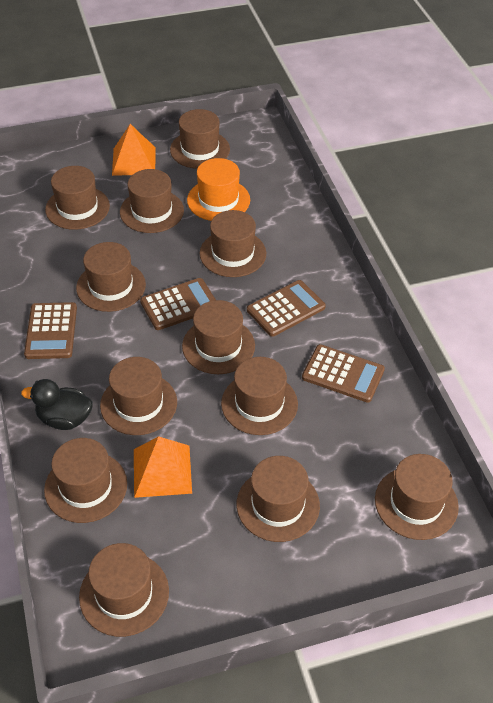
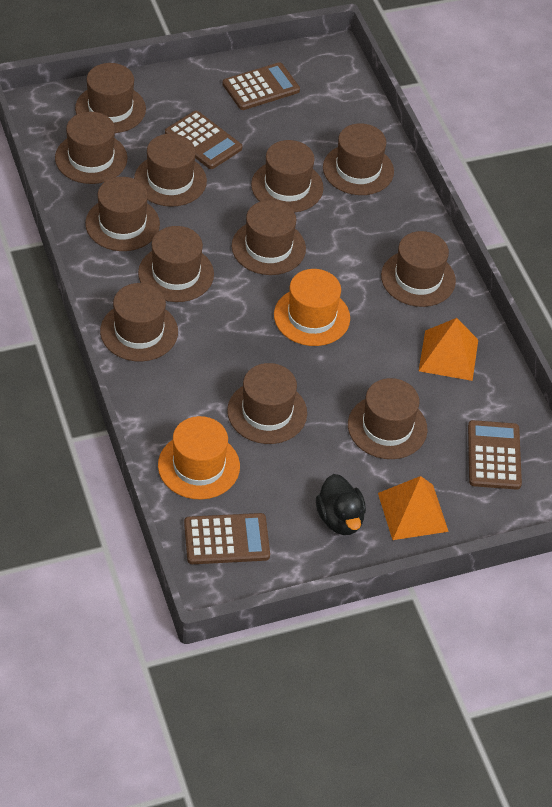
orange hat: 1 -> 2

